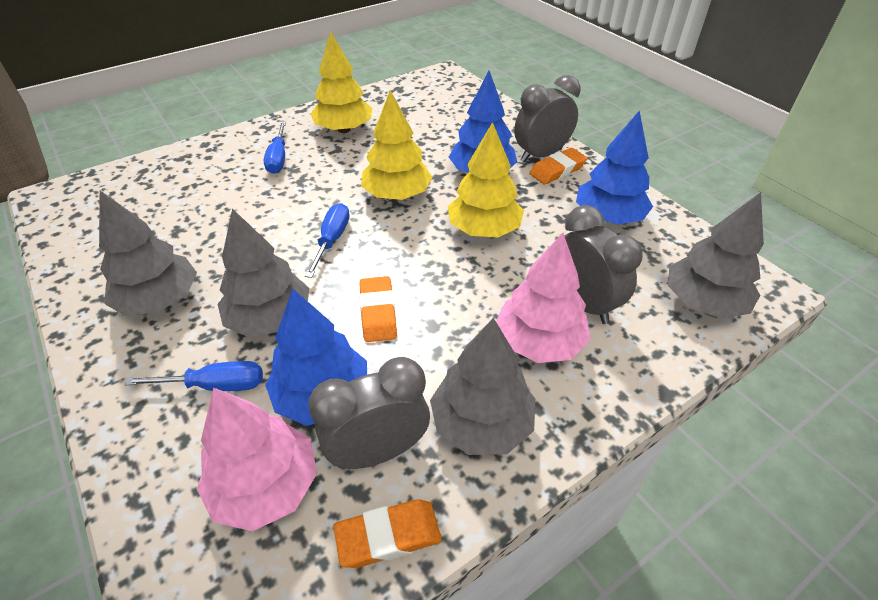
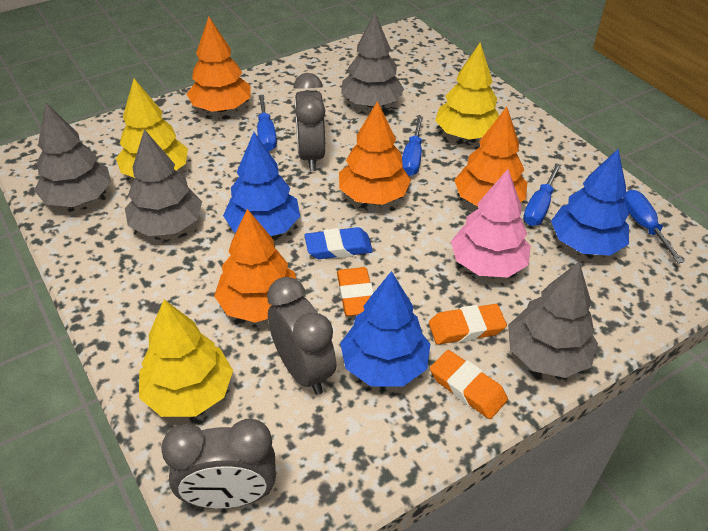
blue eraser: 0 -> 1
blue screwdriver: 3 -> 4
orange tree: 0 -> 4
pink tree: 2 -> 1

